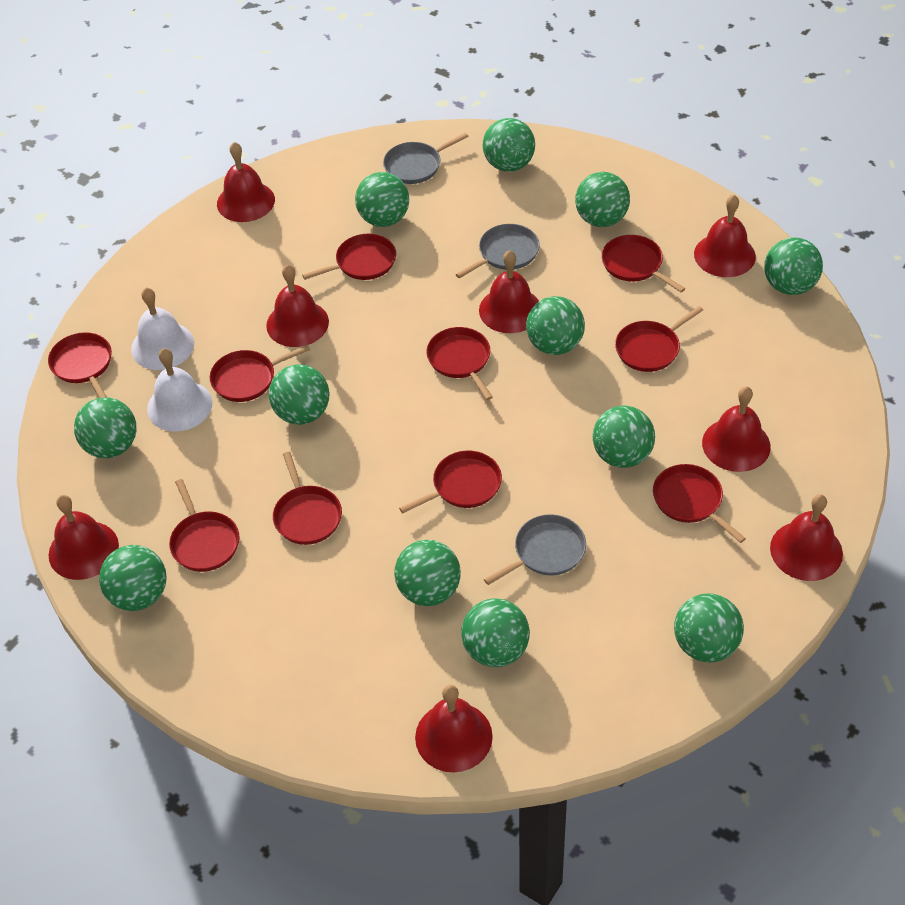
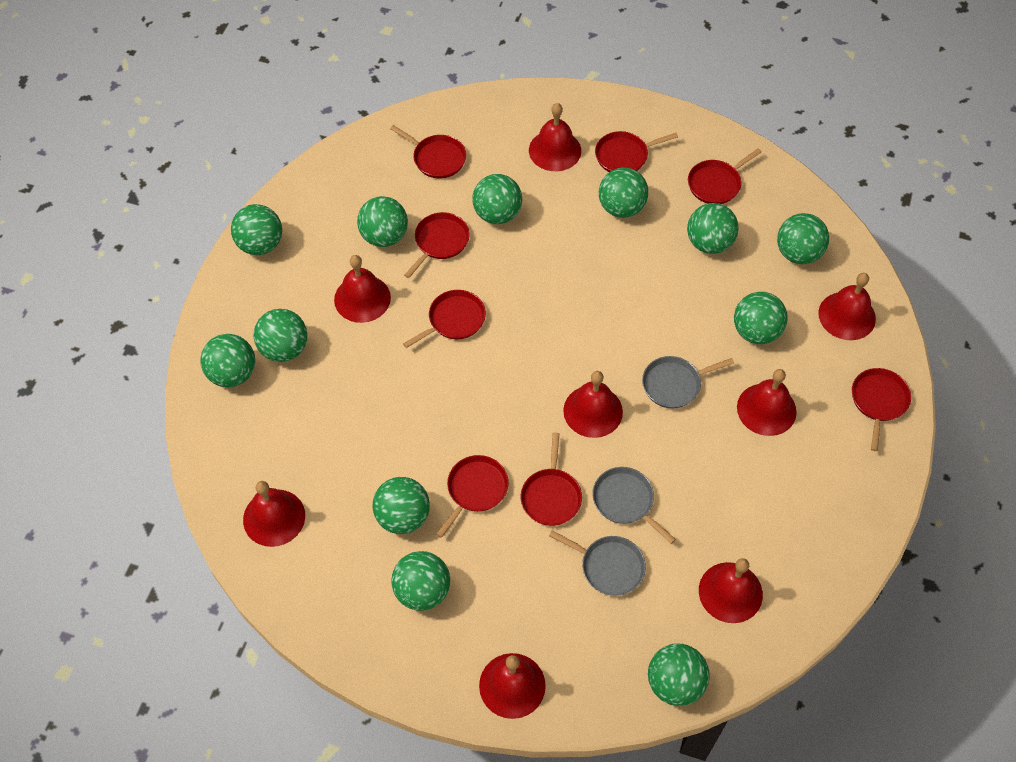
red pan: 10 -> 8
white bell: 2 -> 0

